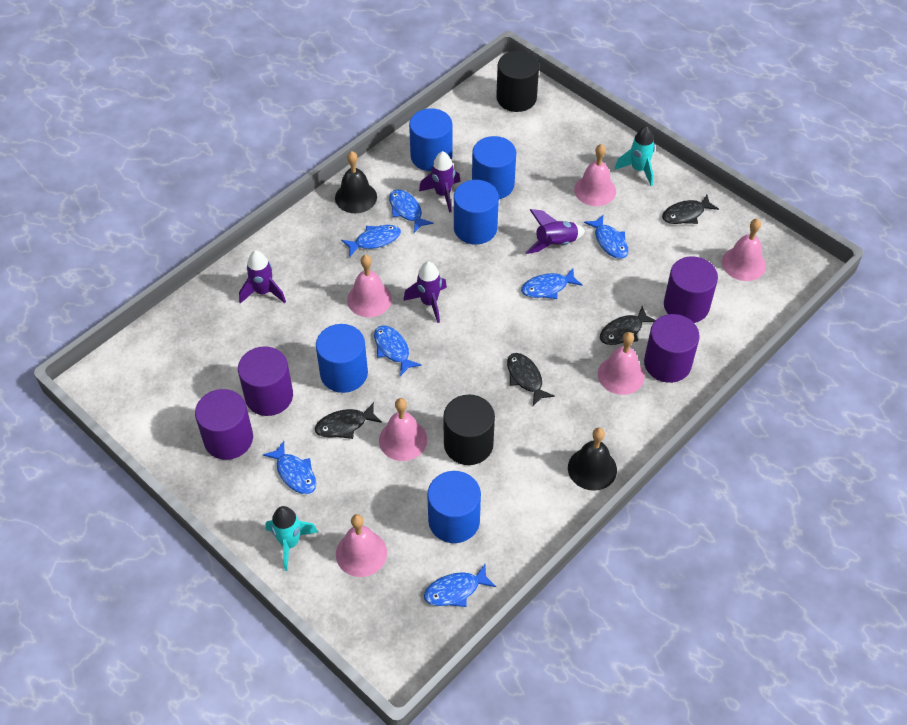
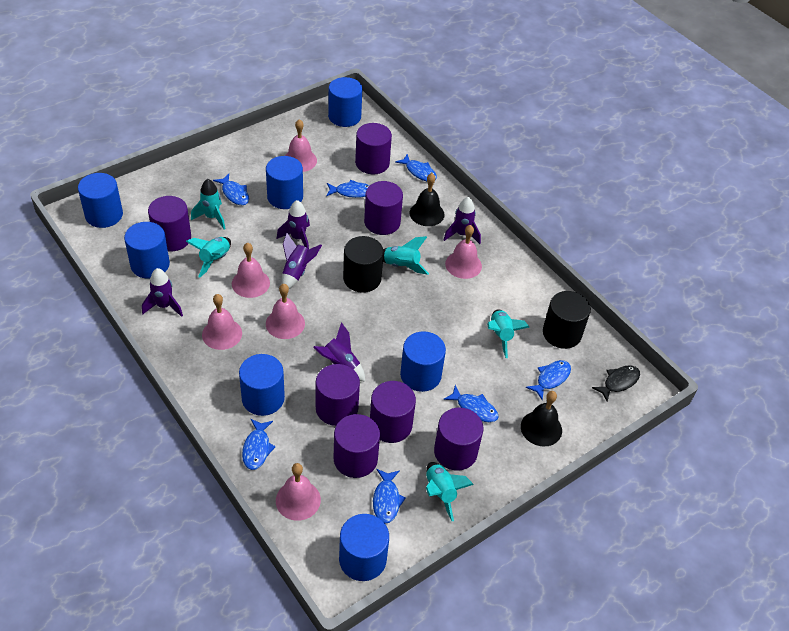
black fish: 4 -> 1
blue cylinder: 5 -> 7
purple cylinder: 4 -> 7
purple rocket: 4 -> 5
turquoise rocket: 2 -> 5

